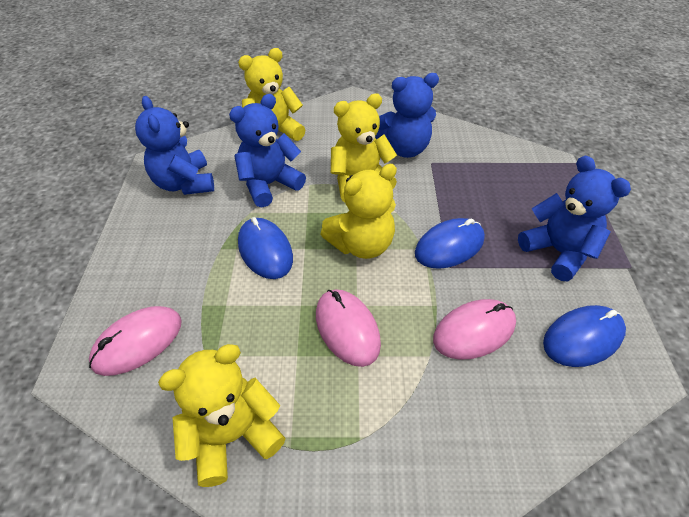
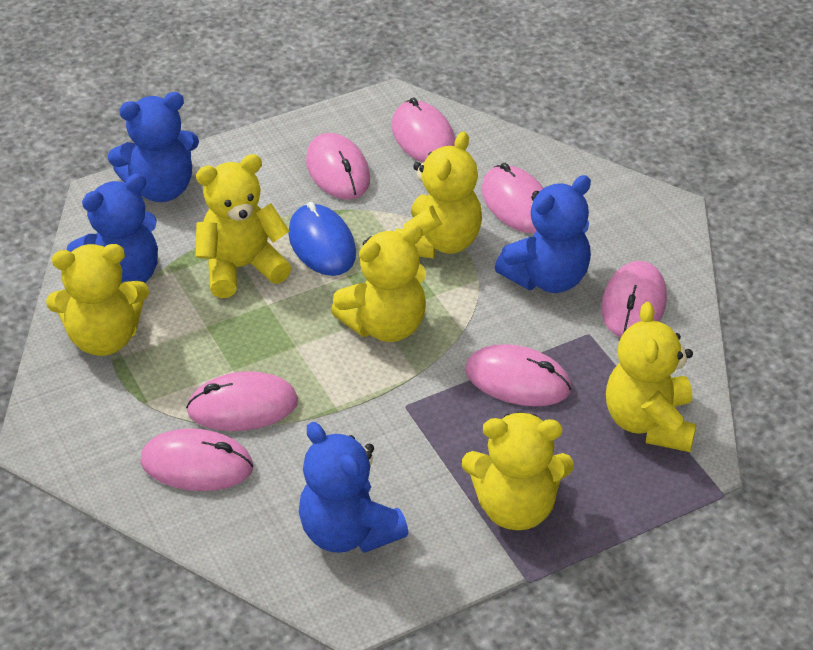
blue mouse: 3 -> 1
pink mouse: 3 -> 7
yellow teddy bear: 4 -> 6

